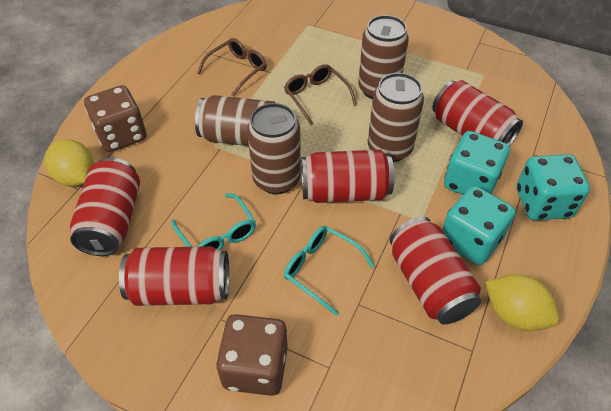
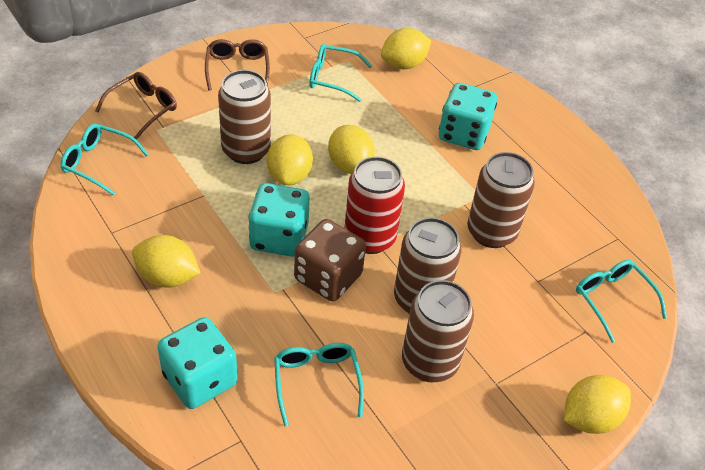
brown dice: 2 -> 1
red can: 5 -> 1
turquoise glasses: 2 -> 4
yellow lemon: 2 -> 5

